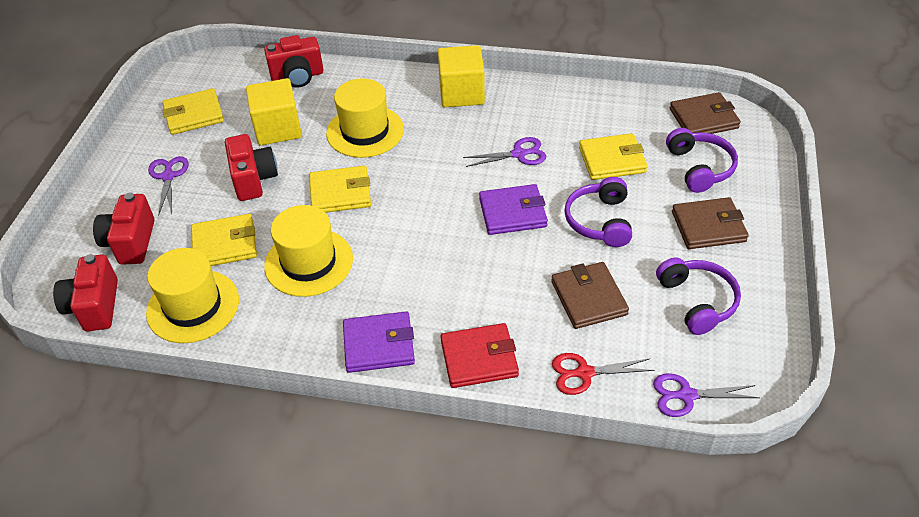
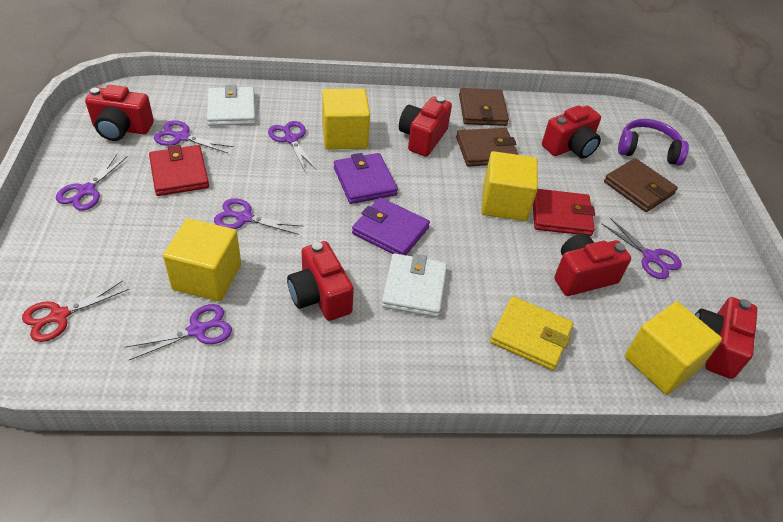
purple headphones: 3 -> 1
purple scissors: 3 -> 6
red camera: 4 -> 6
red wallet: 1 -> 2
white wallet: 0 -> 2
yellow cube: 2 -> 4
yellow hat: 3 -> 0
yellow wallet: 4 -> 1

